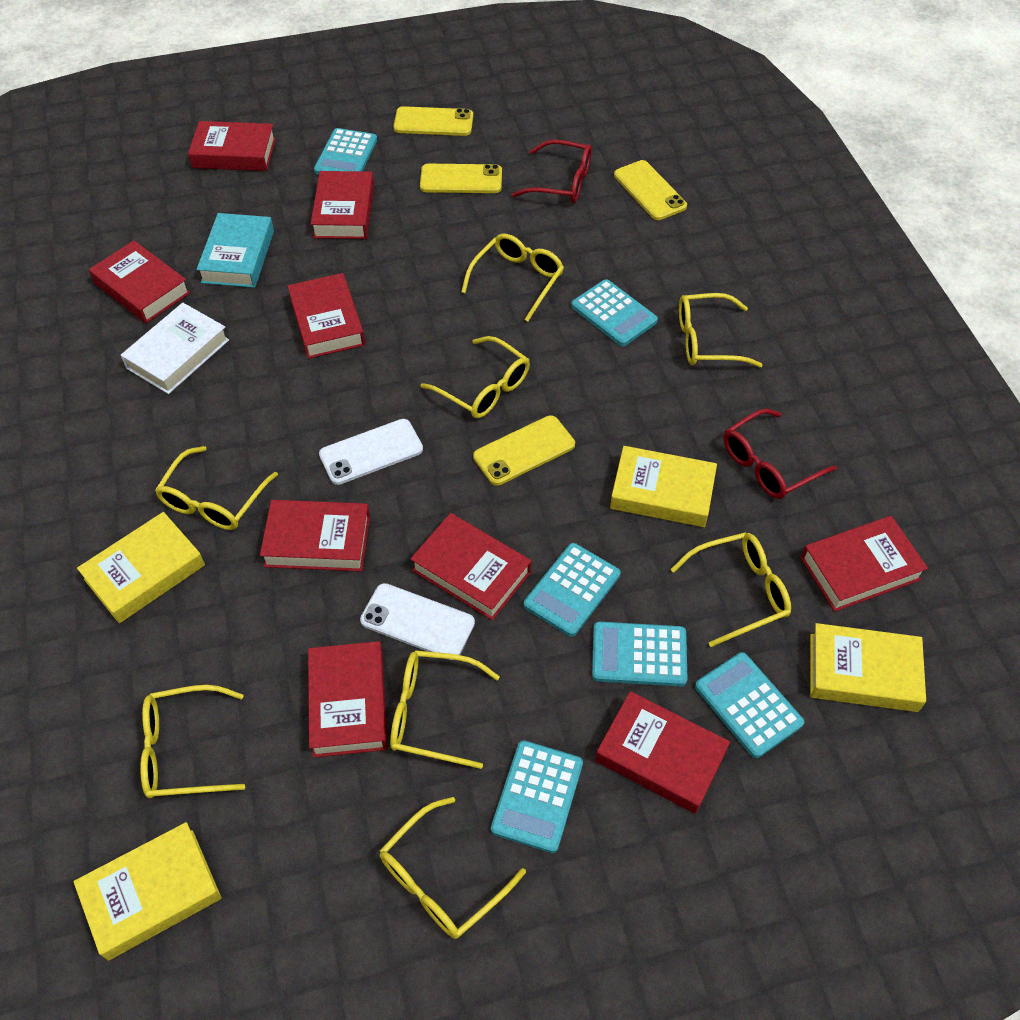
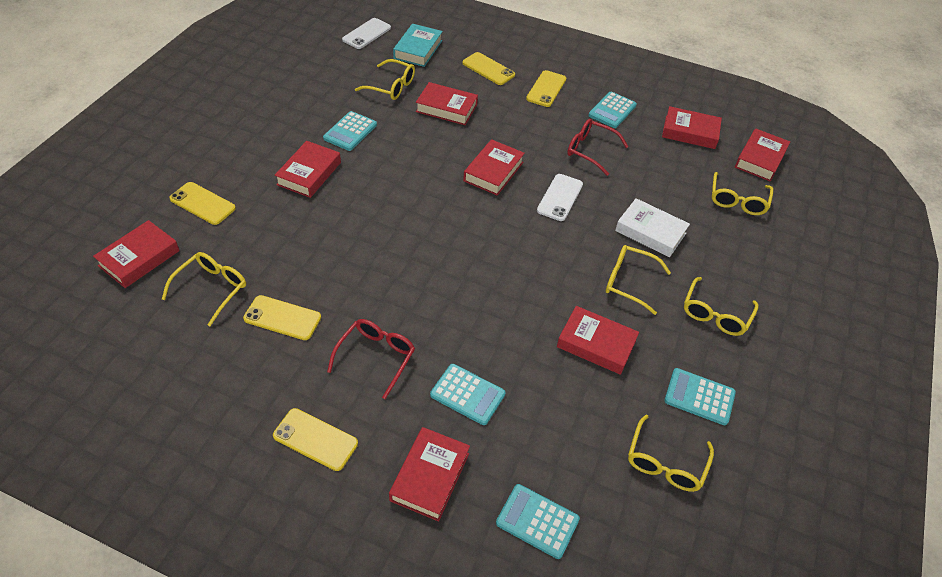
red book: 9 -> 8
turquoise calculator: 6 -> 5
yellow book: 4 -> 0
yellow glasses: 8 -> 6
yellow phone: 4 -> 5

